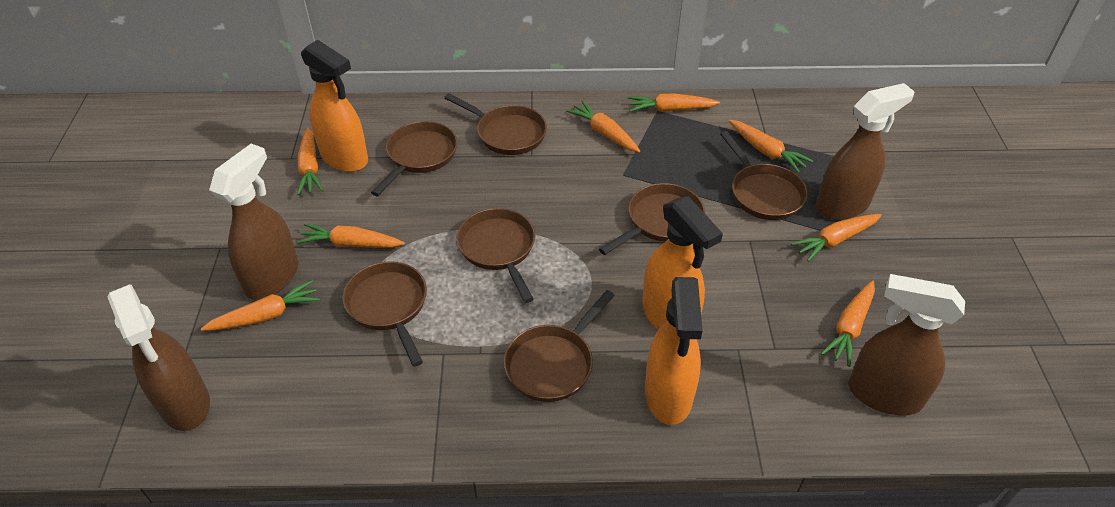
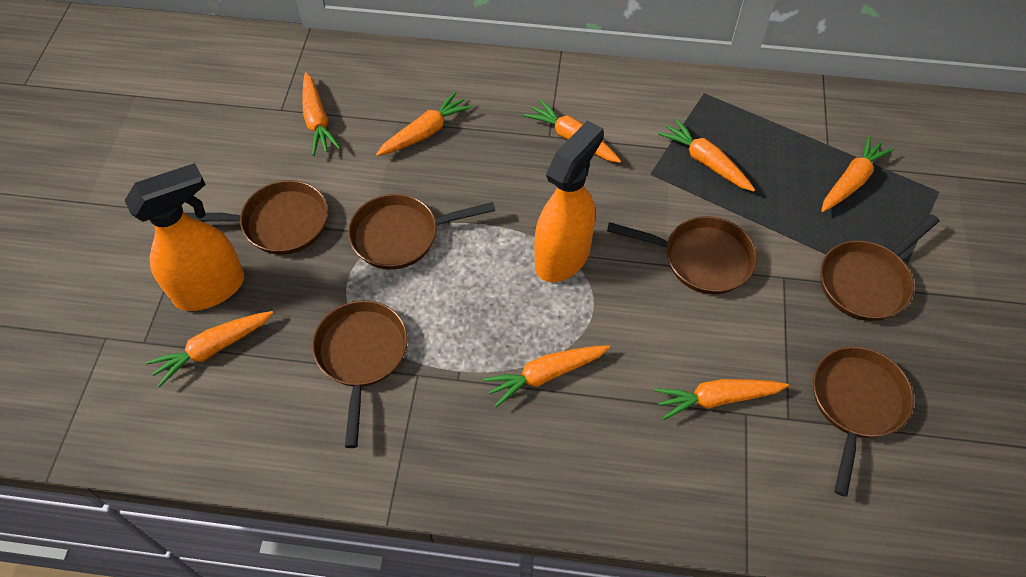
brown pan: 7 -> 6
brown spray bottle: 4 -> 0
orange spray bottle: 3 -> 2

